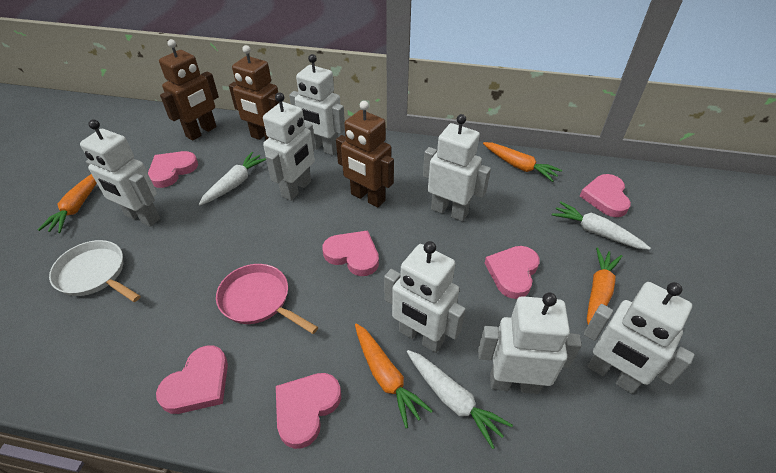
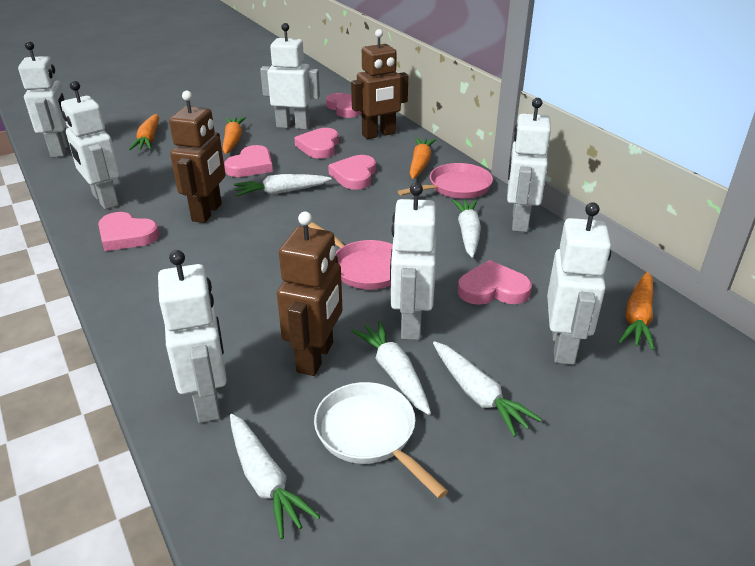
pink pan: 1 -> 2
white carrot: 3 -> 5

